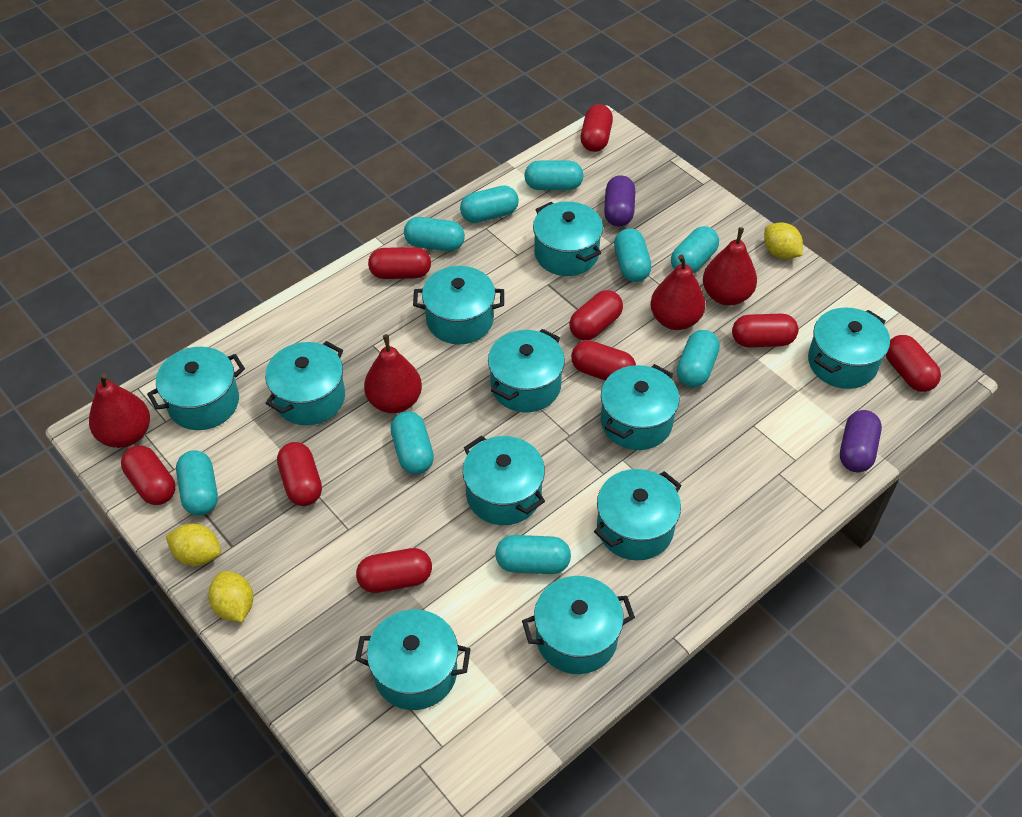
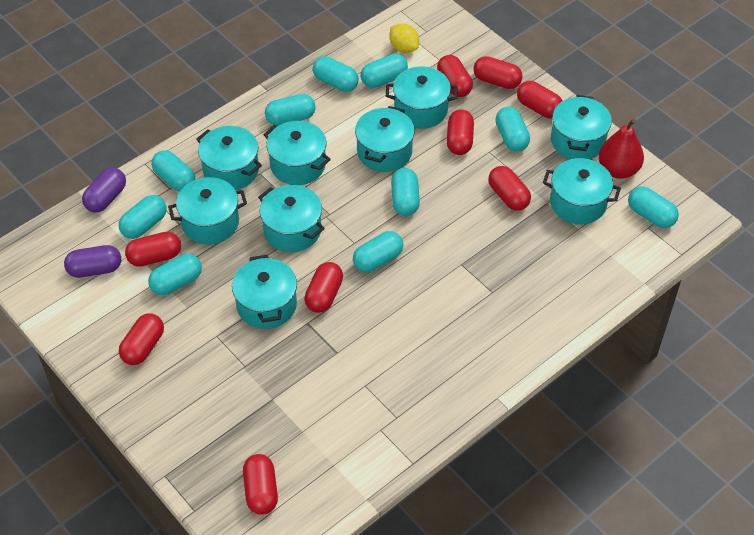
red pear: 4 -> 1
turquoise capsule: 9 -> 10
turquoise pot: 11 -> 9
yellow lemon: 3 -> 1

